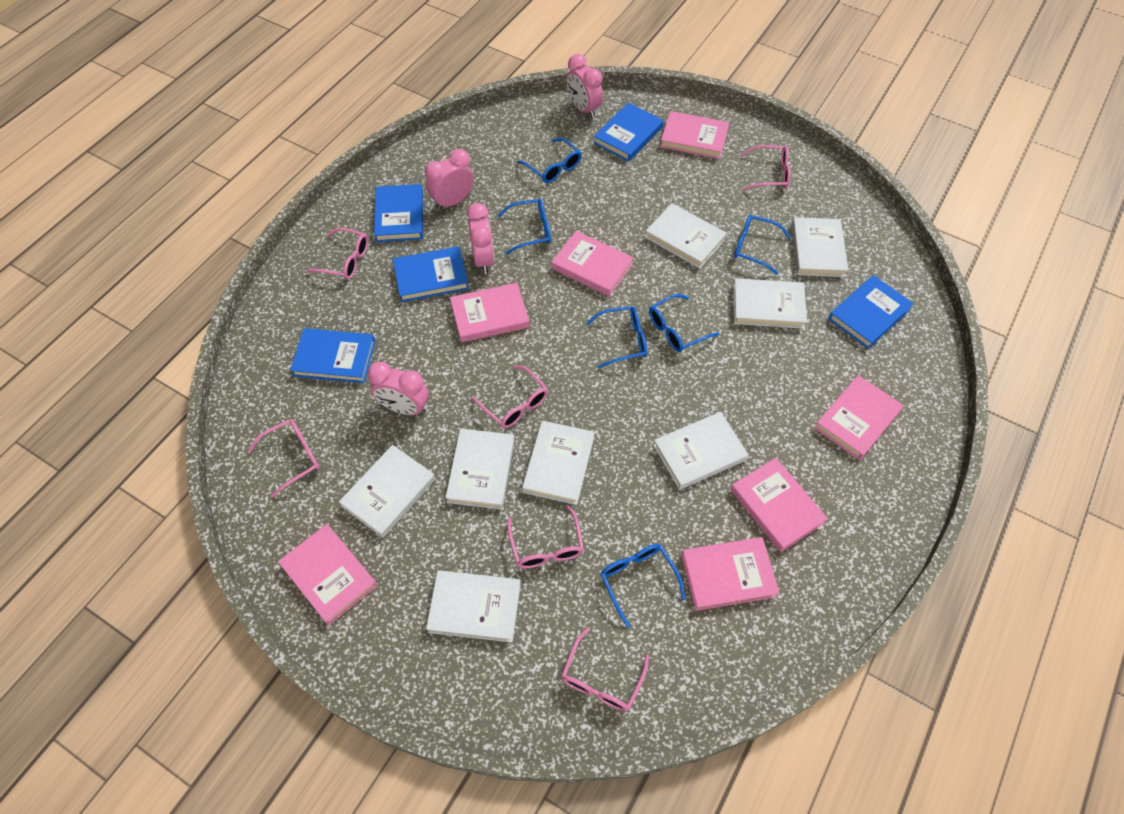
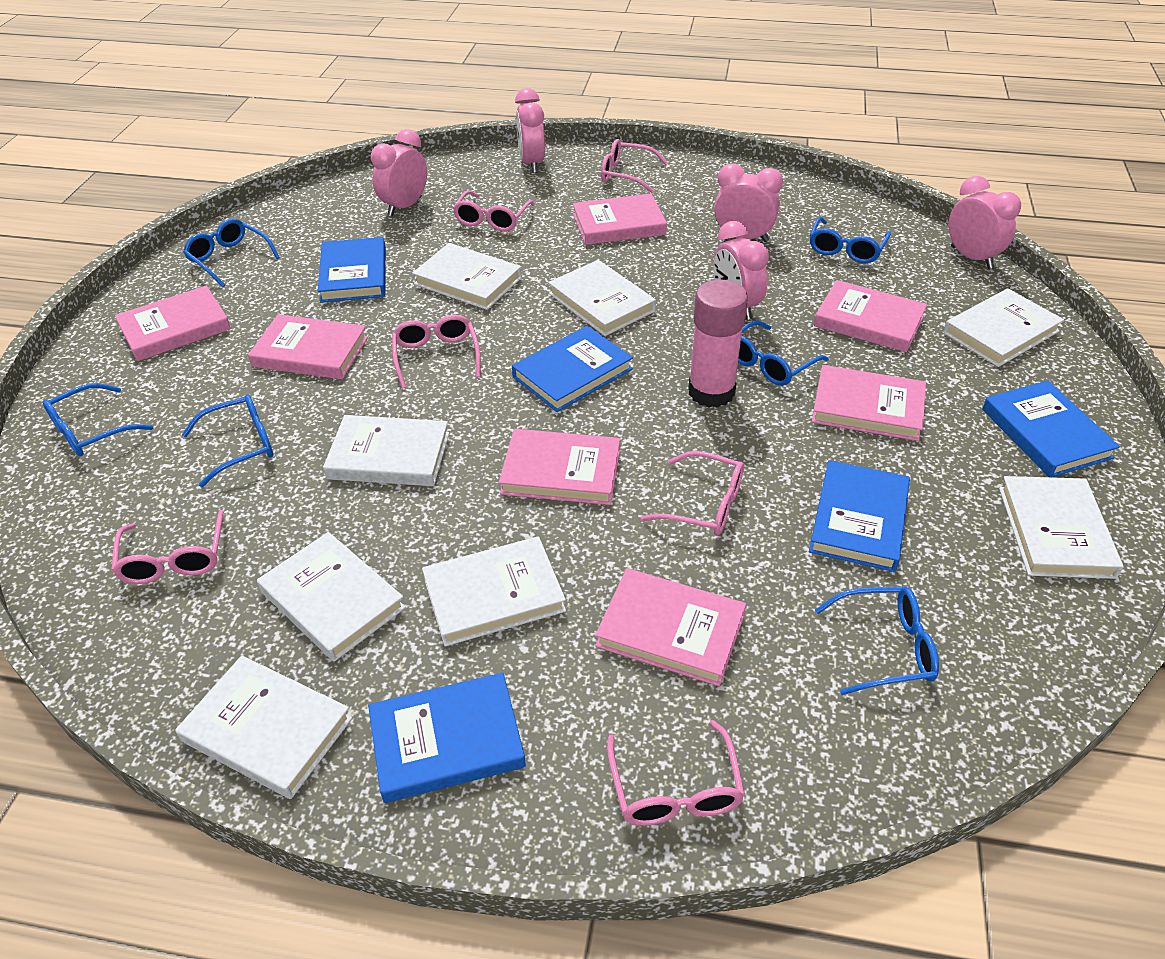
pink clock: 4 -> 5
pink glue stick: 0 -> 1

